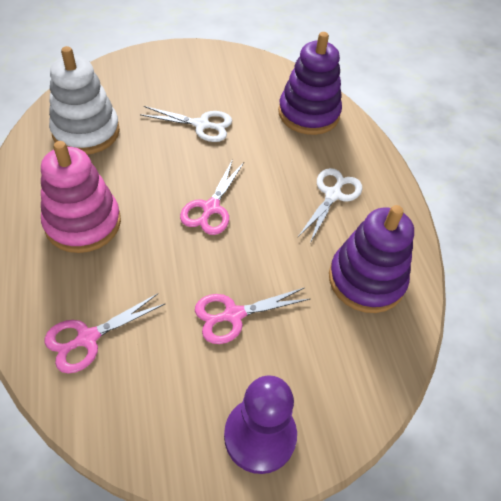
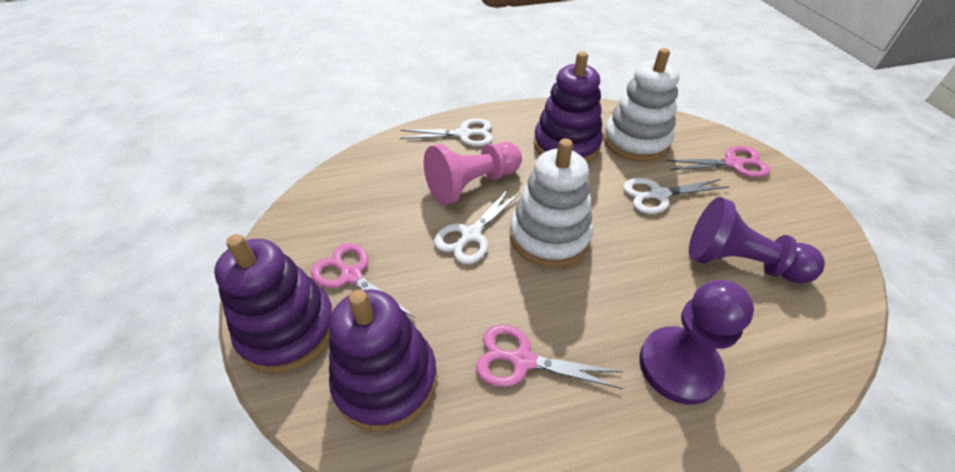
pink pawn: 0 -> 1
pink stacking toy: 1 -> 0
purple pawn: 1 -> 2
purple stacking toy: 2 -> 3
white scissors: 2 -> 3
white stacking toy: 1 -> 2

